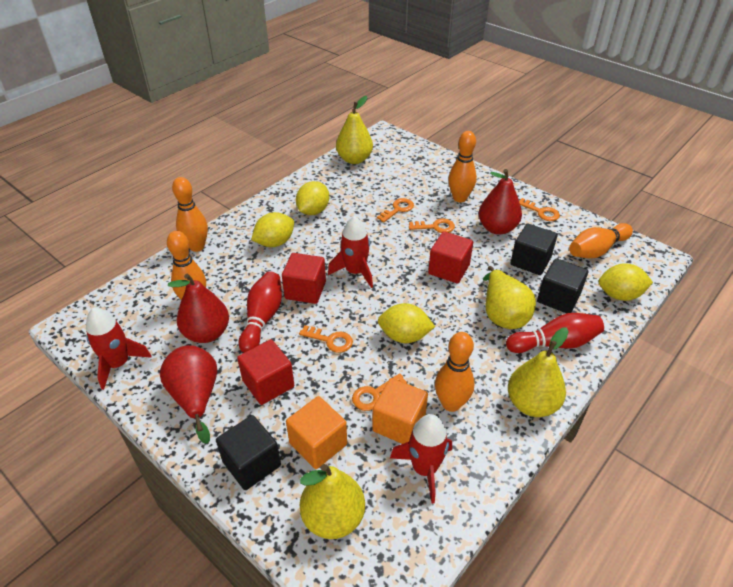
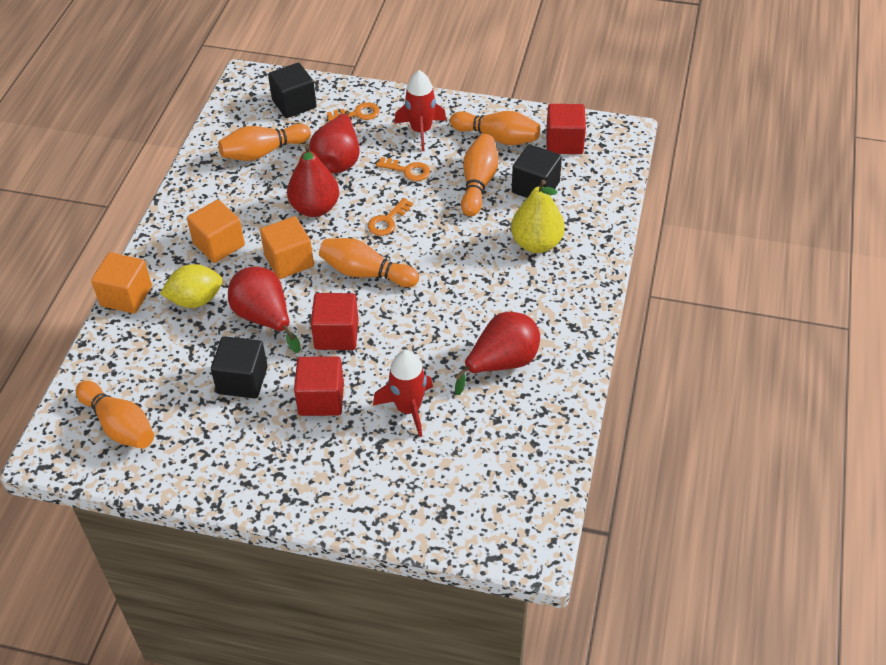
orange cube: 2 -> 3
orange key: 5 -> 3
red bowling pin: 2 -> 0
red pear: 3 -> 4
red rocket: 3 -> 2
yellow lemon: 4 -> 1
yellow pear: 4 -> 1

